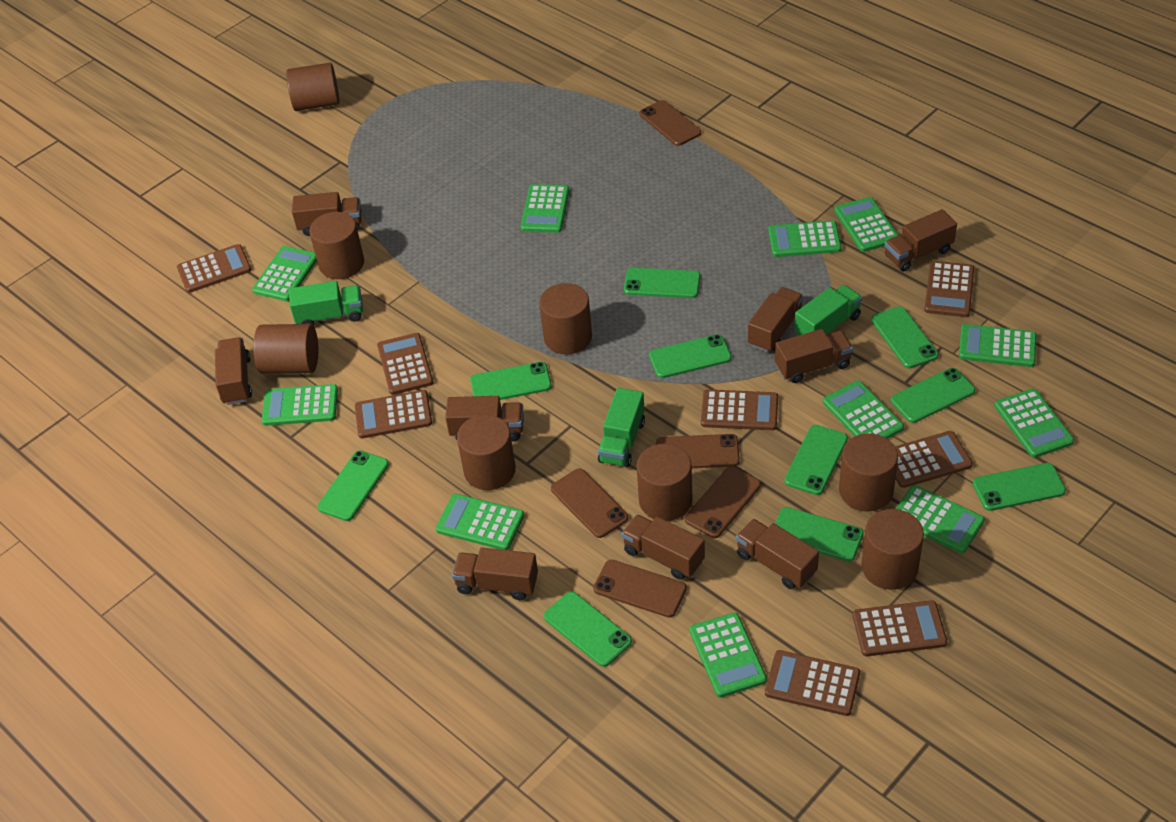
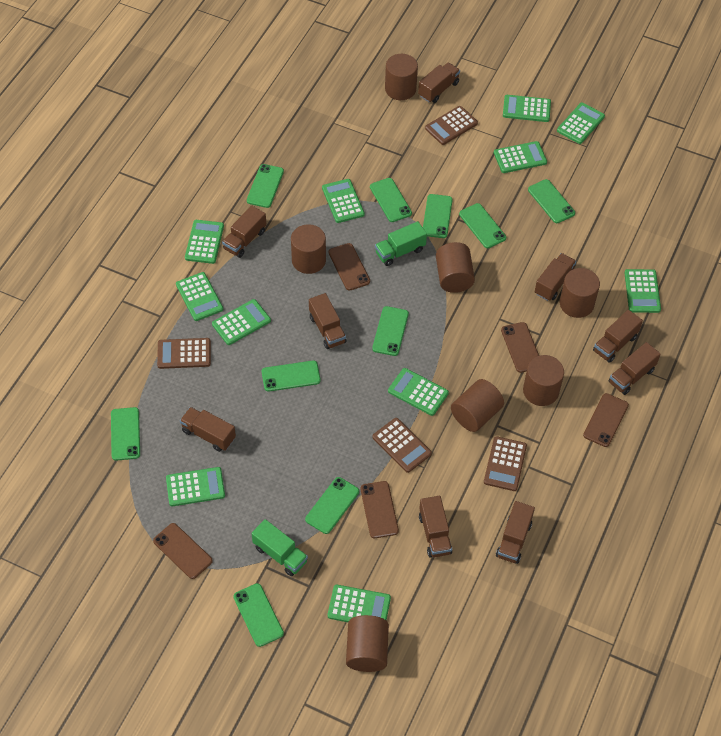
brown calculator: 8 -> 4
brown cylinder: 8 -> 7
green truck: 3 -> 2

